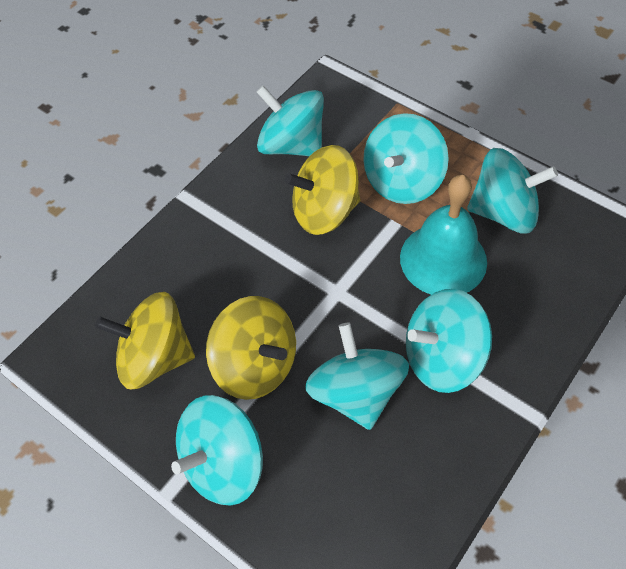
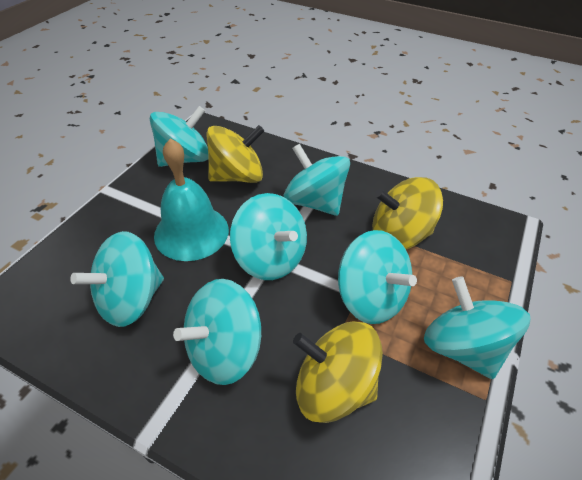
turquoise spinning top: 6 -> 7

